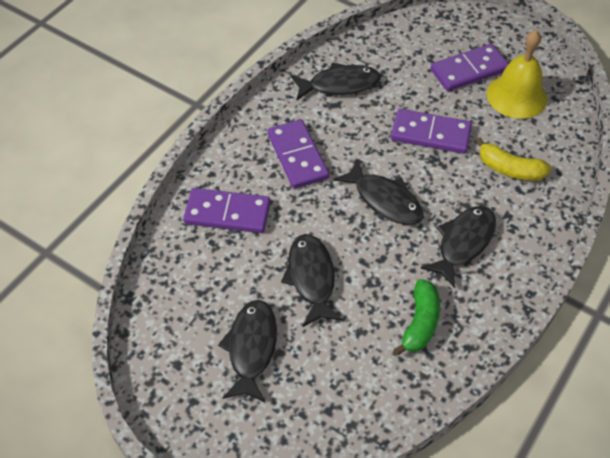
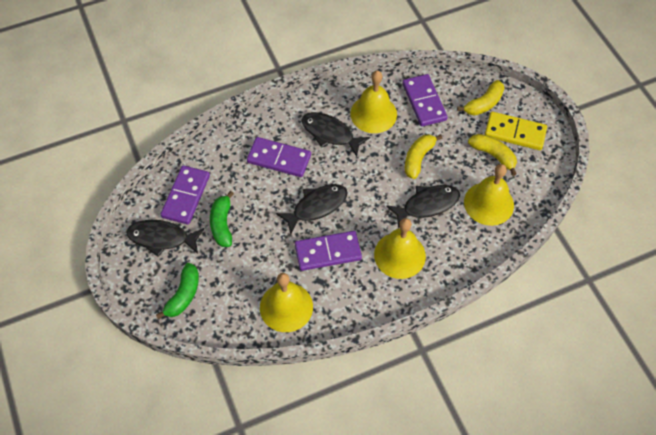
black fish: 5 -> 4
green banana: 1 -> 2
yellow banana: 1 -> 3
yellow bell: 1 -> 4
yellow domino: 0 -> 1

